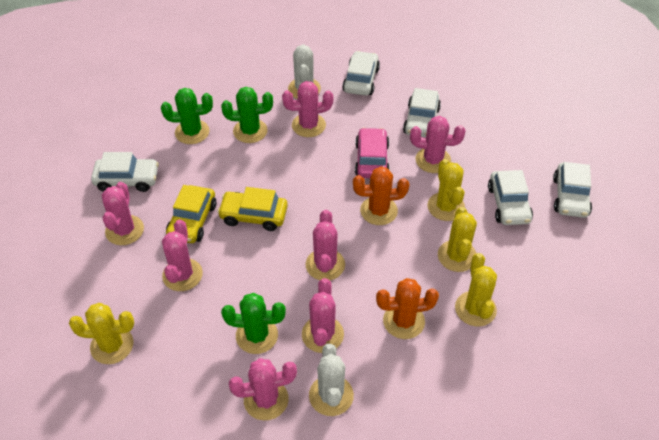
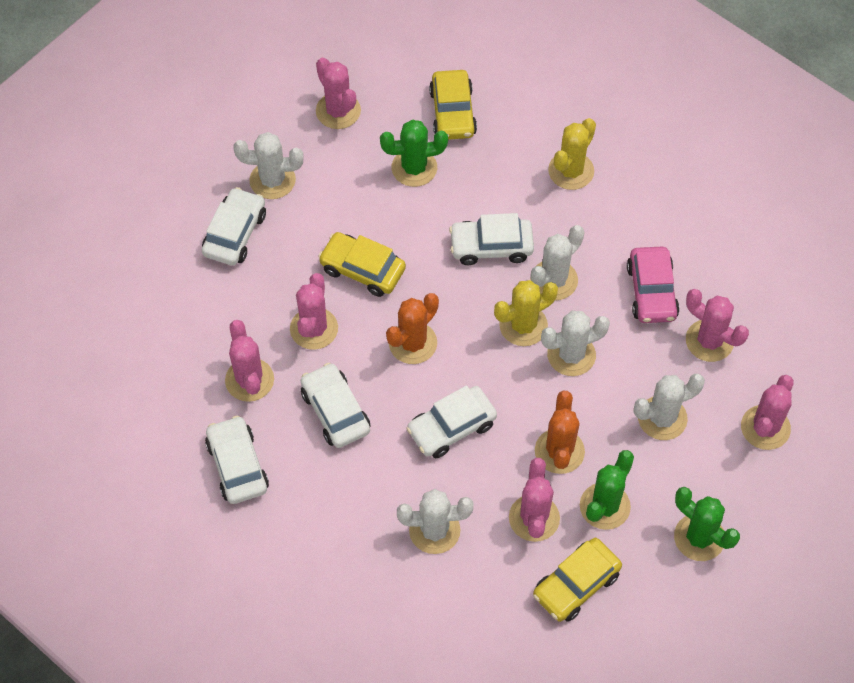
pink cactus: 7 -> 6
white cactus: 2 -> 5
yellow cactus: 4 -> 2
yellow car: 2 -> 3

